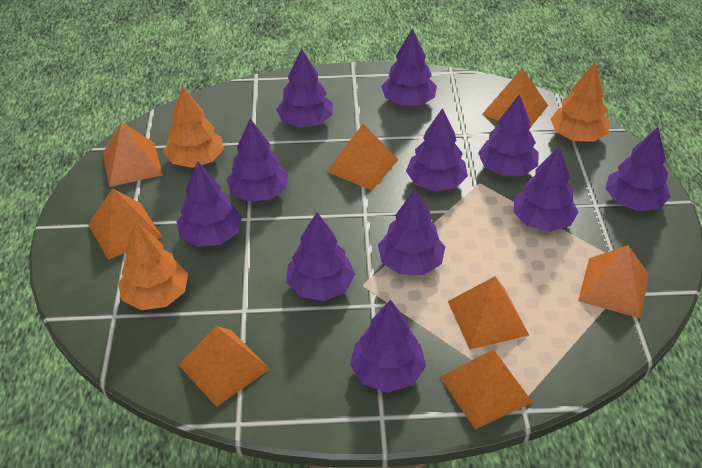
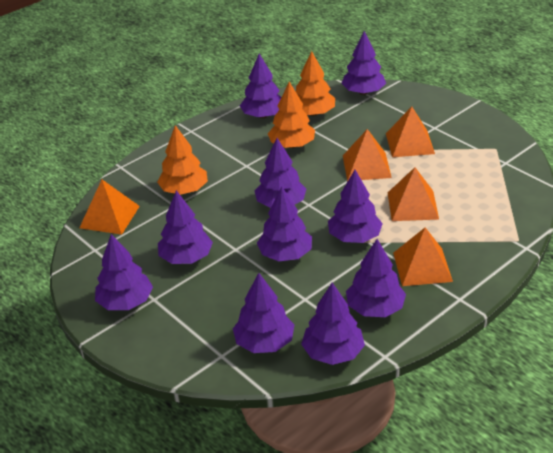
orange pyramid: 8 -> 5
purple tree: 11 -> 10

